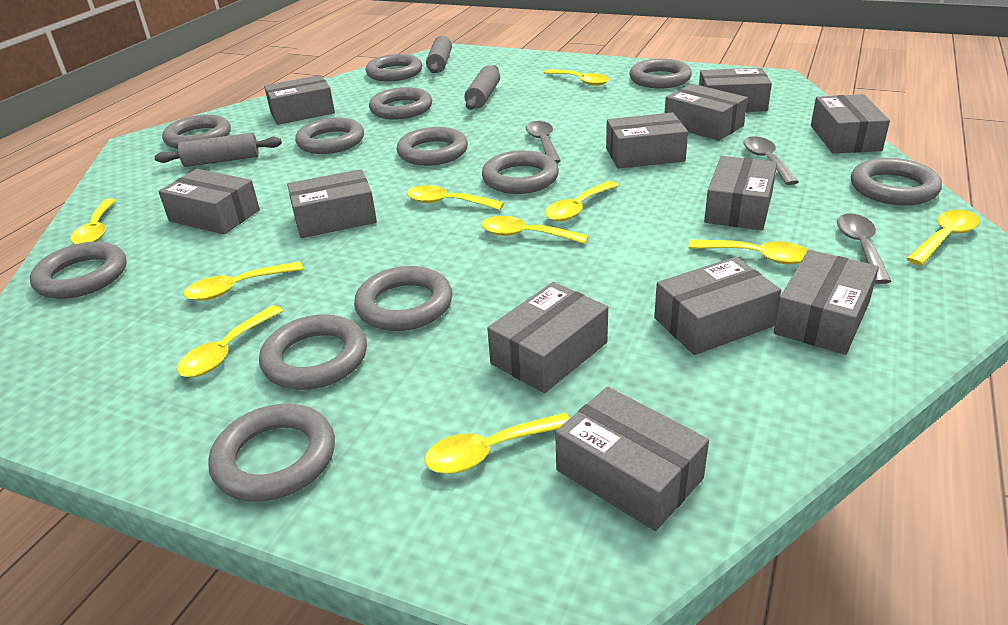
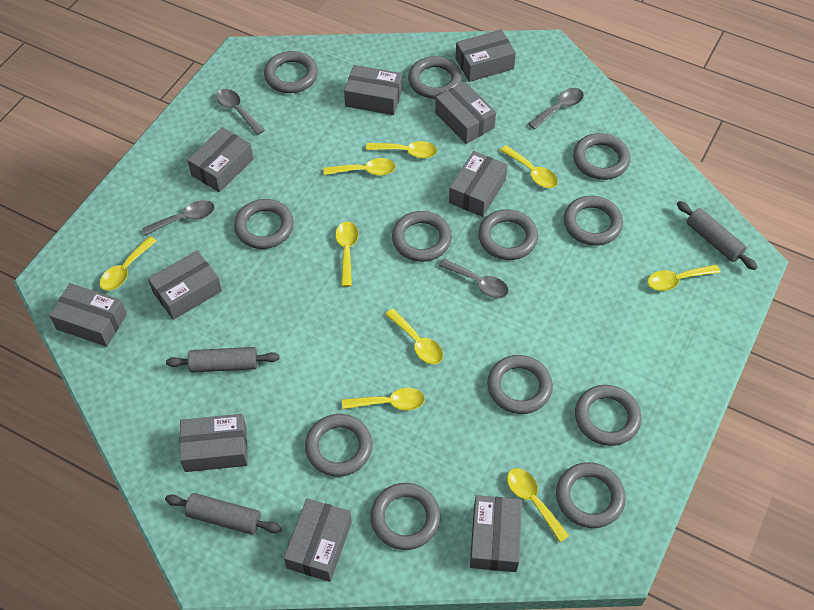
grey box: 12 -> 10
grey spoon: 3 -> 4
yellow spoon: 10 -> 9

